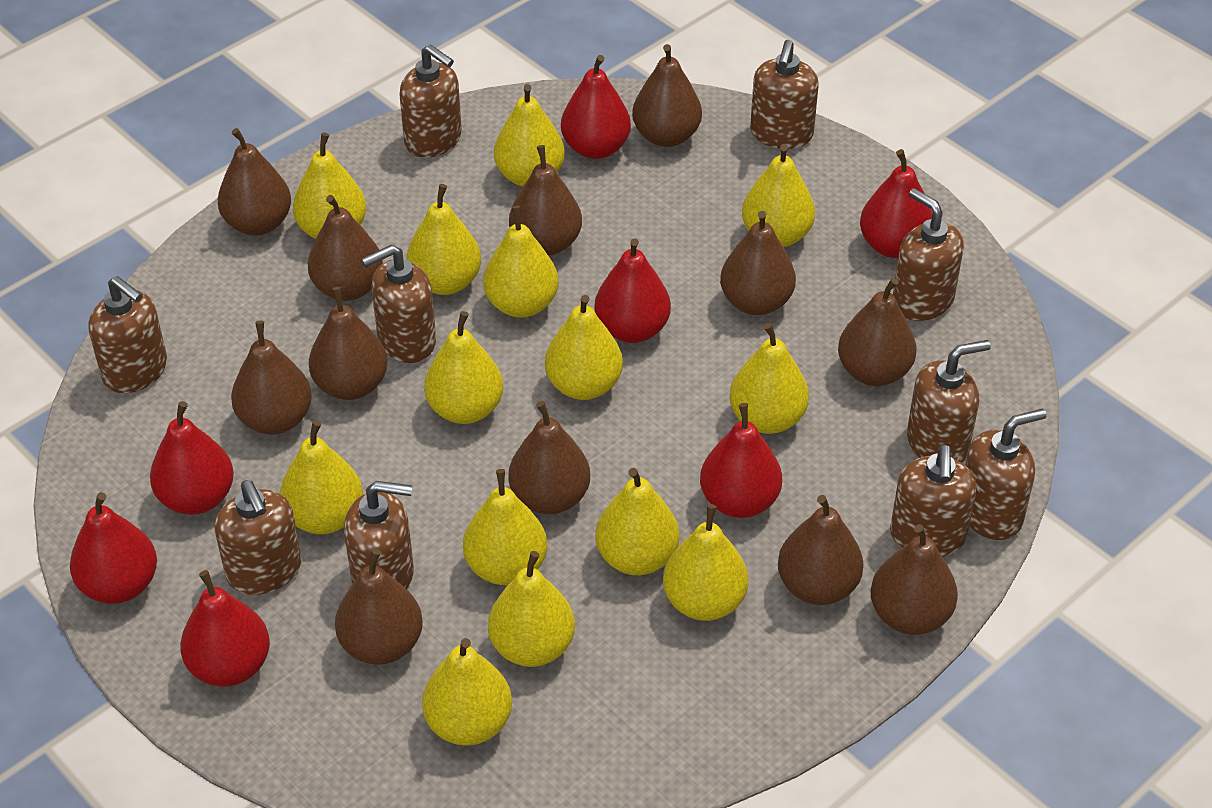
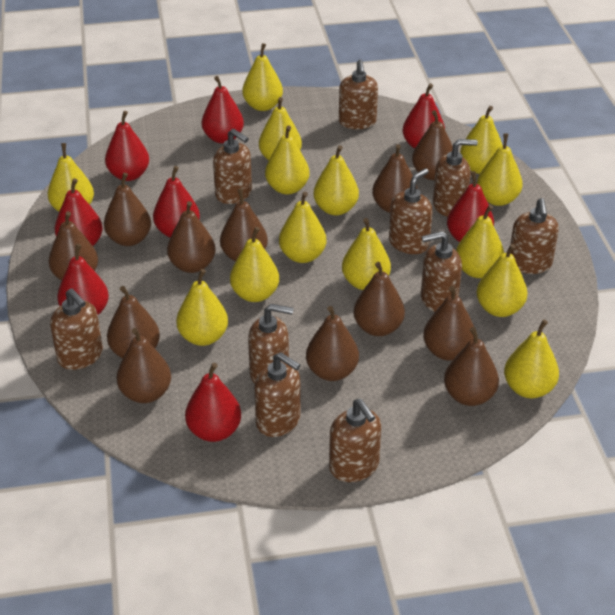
red pear: 7 -> 8

